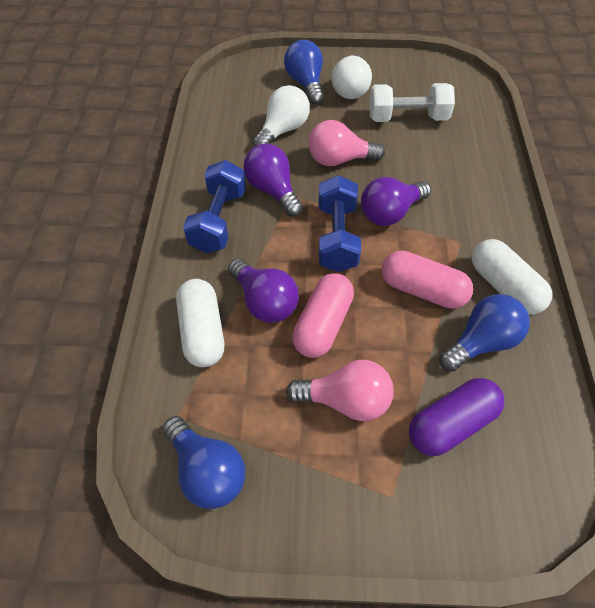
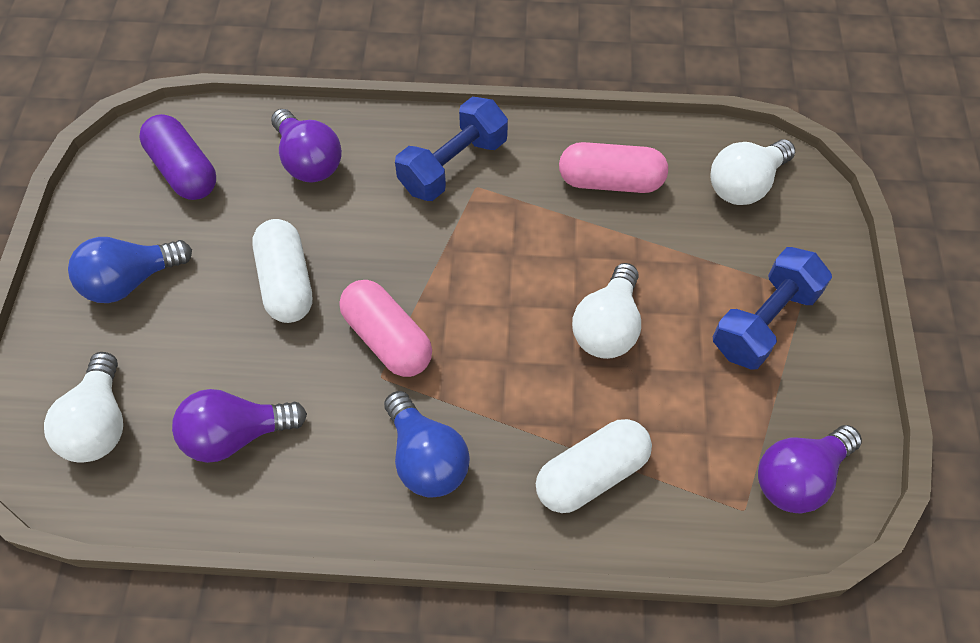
blue light bulb: 3 -> 2
pink light bulb: 2 -> 0
white dumbbell: 1 -> 0
white light bulb: 2 -> 3

